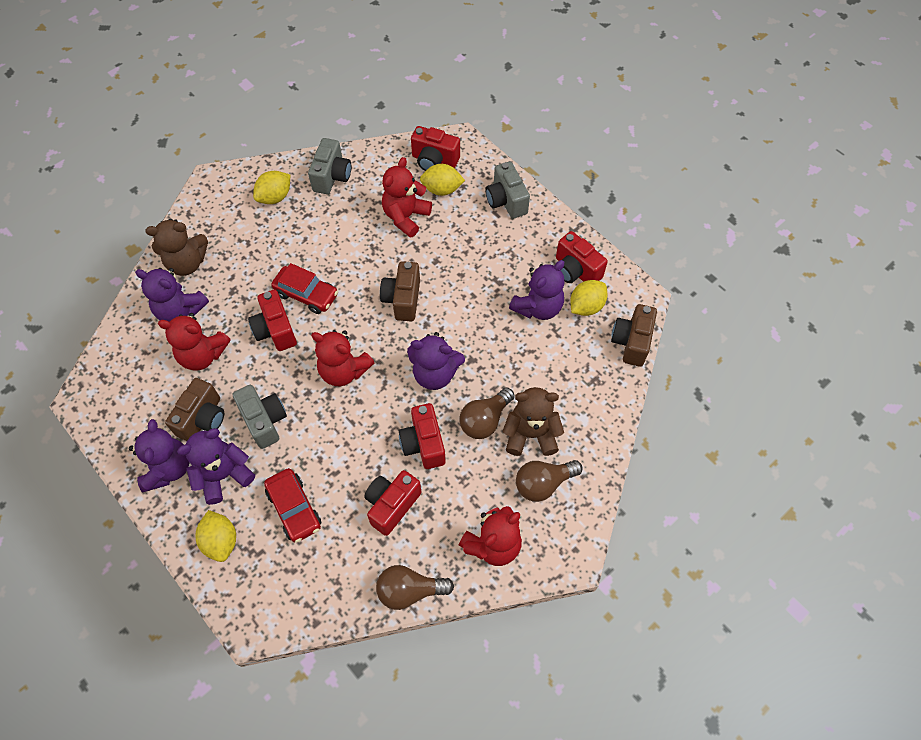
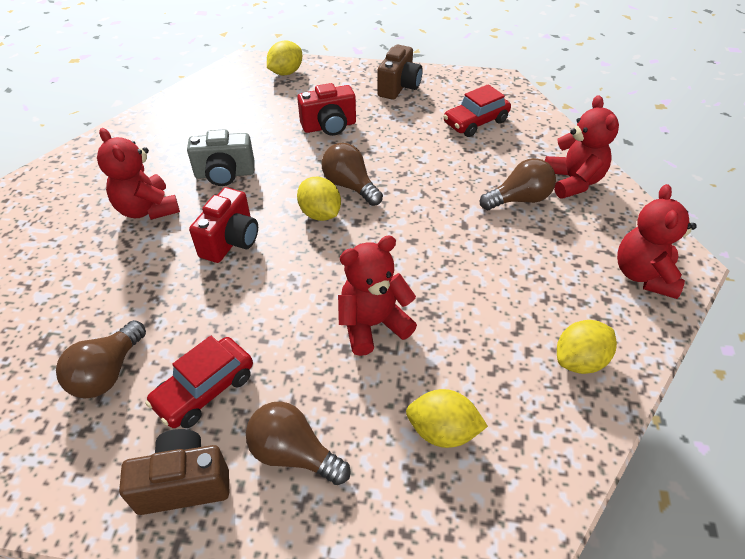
brown camera: 3 -> 2
brown light bulb: 3 -> 4
brown teddy bear: 2 -> 0
grey camera: 3 -> 1
purple teddy bear: 5 -> 0
red camera: 5 -> 2

